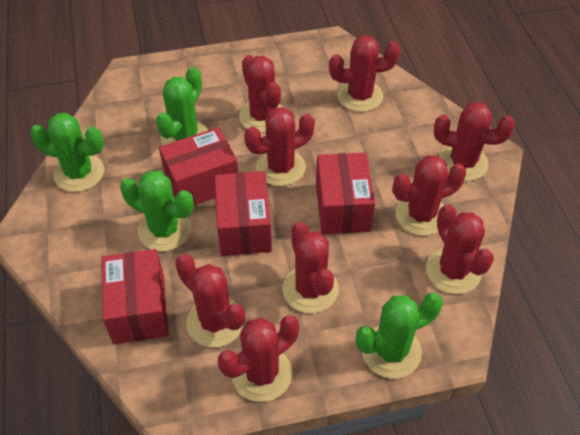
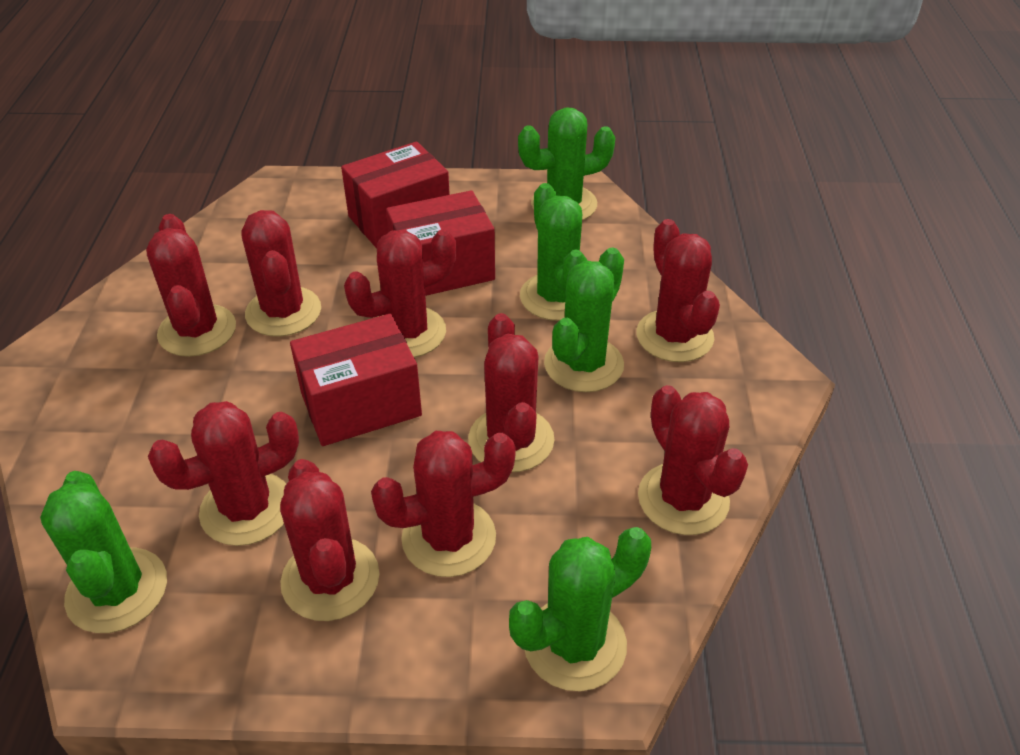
green cactus: 4 -> 5
red box: 4 -> 3

